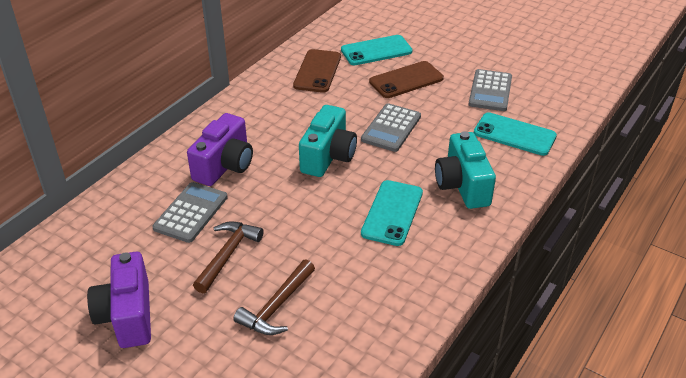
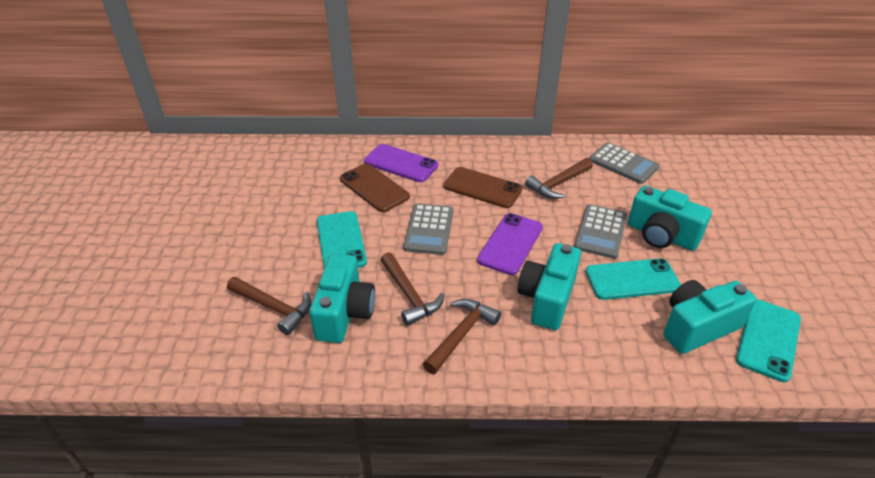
brown hammer: 2 -> 4
purple camera: 2 -> 0
purple phone: 0 -> 2
turquoise camera: 2 -> 4

